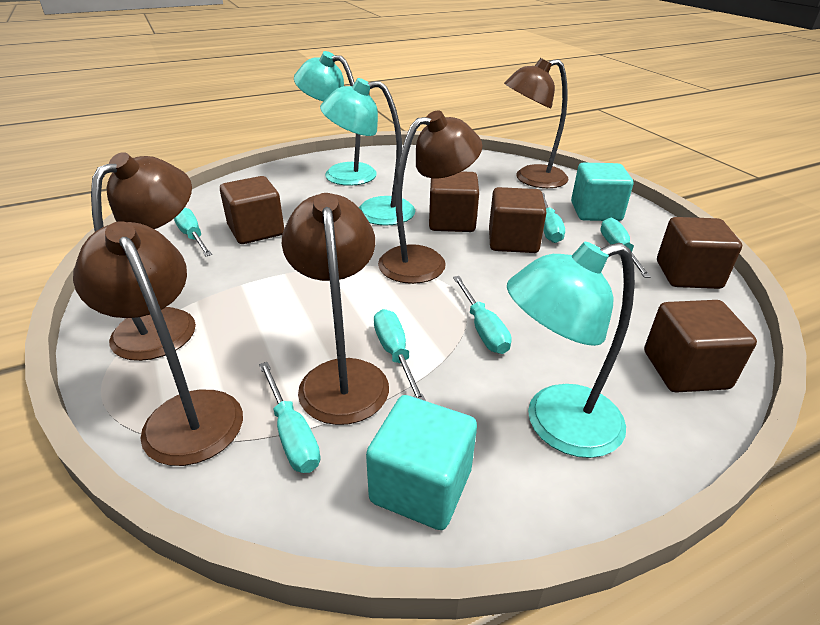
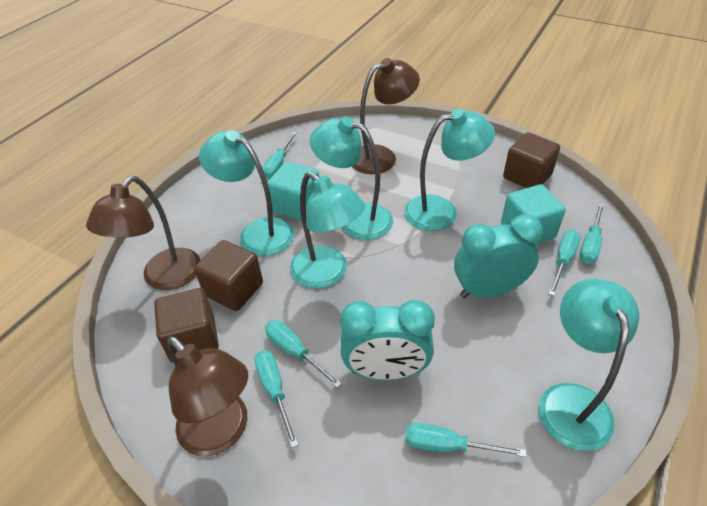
brown cube: 5 -> 3
brown lamp: 5 -> 3
turquoise clock: 0 -> 2
turquoise lamp: 3 -> 5

